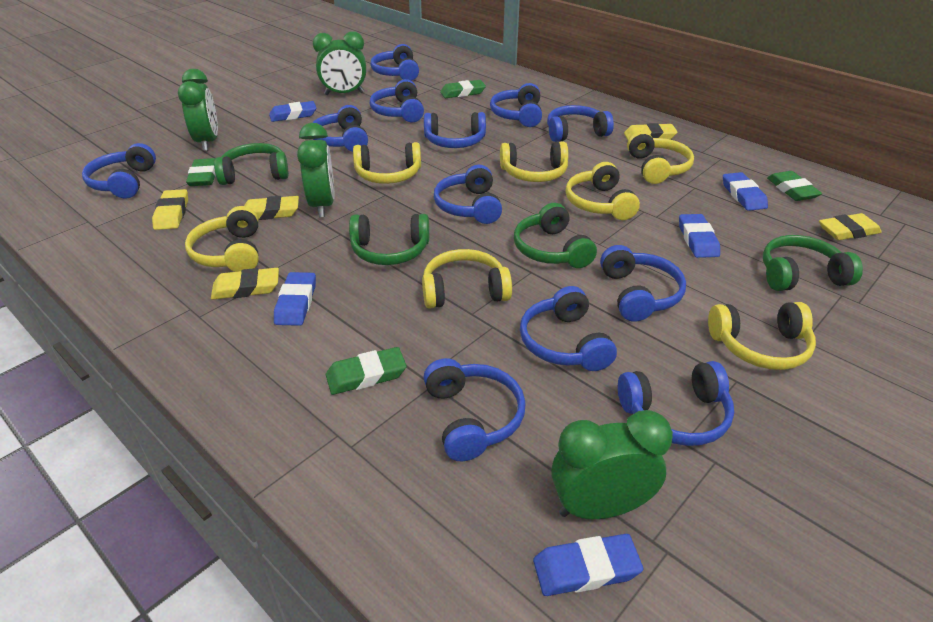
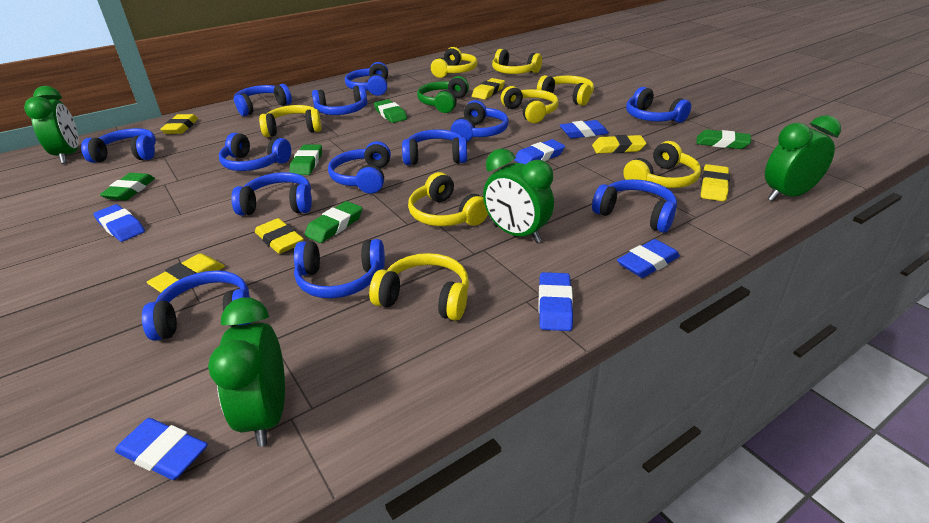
blue eraser: 5 -> 6
blue headphones: 12 -> 13
green eraser: 4 -> 5
green headphones: 4 -> 1
yellow eraser: 5 -> 6
yellow headphones: 7 -> 8

